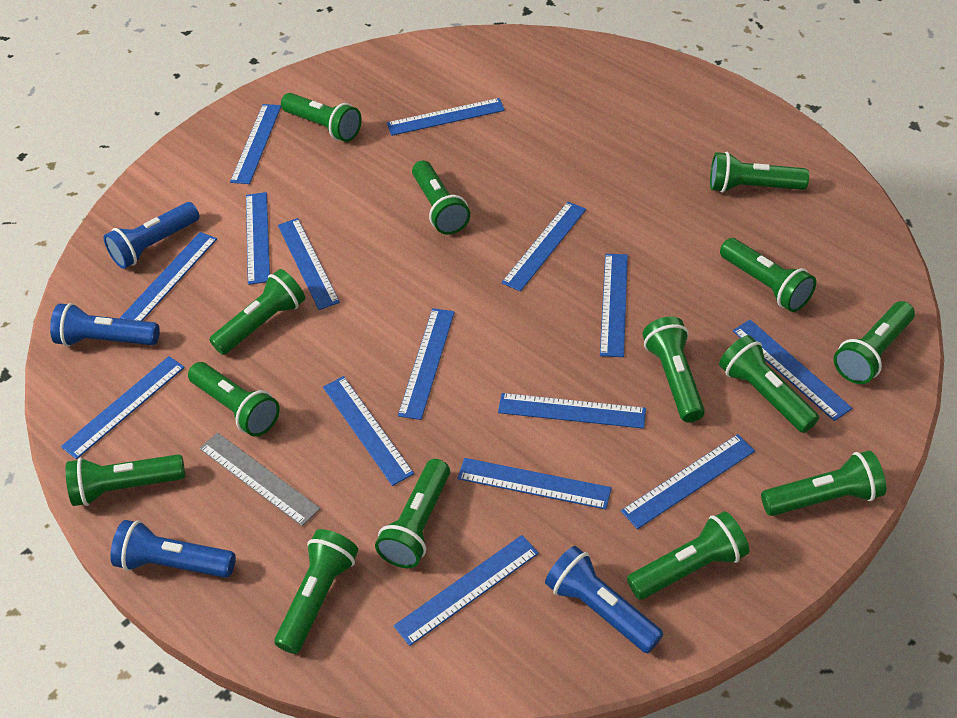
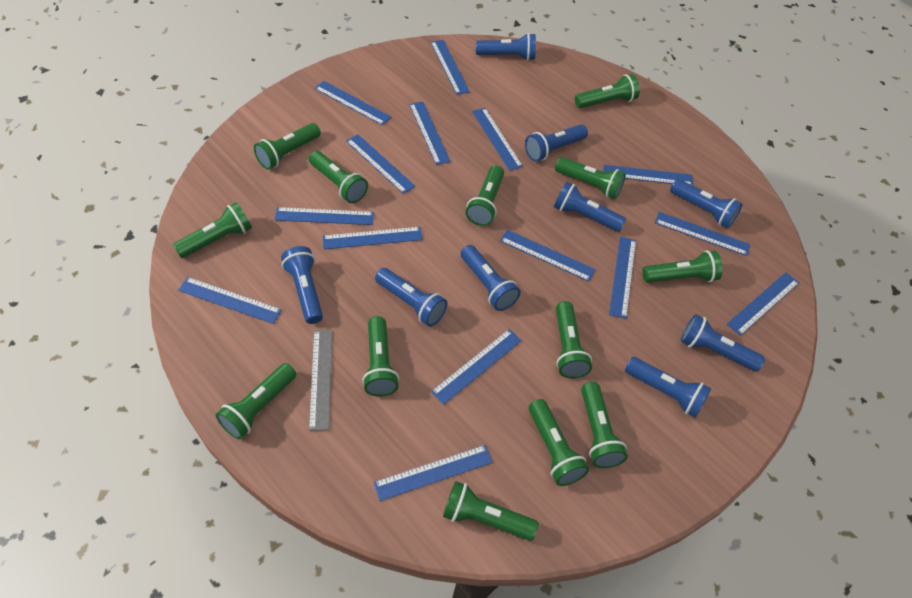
blue flashlight: 4 -> 9
green flashlight: 14 -> 13

